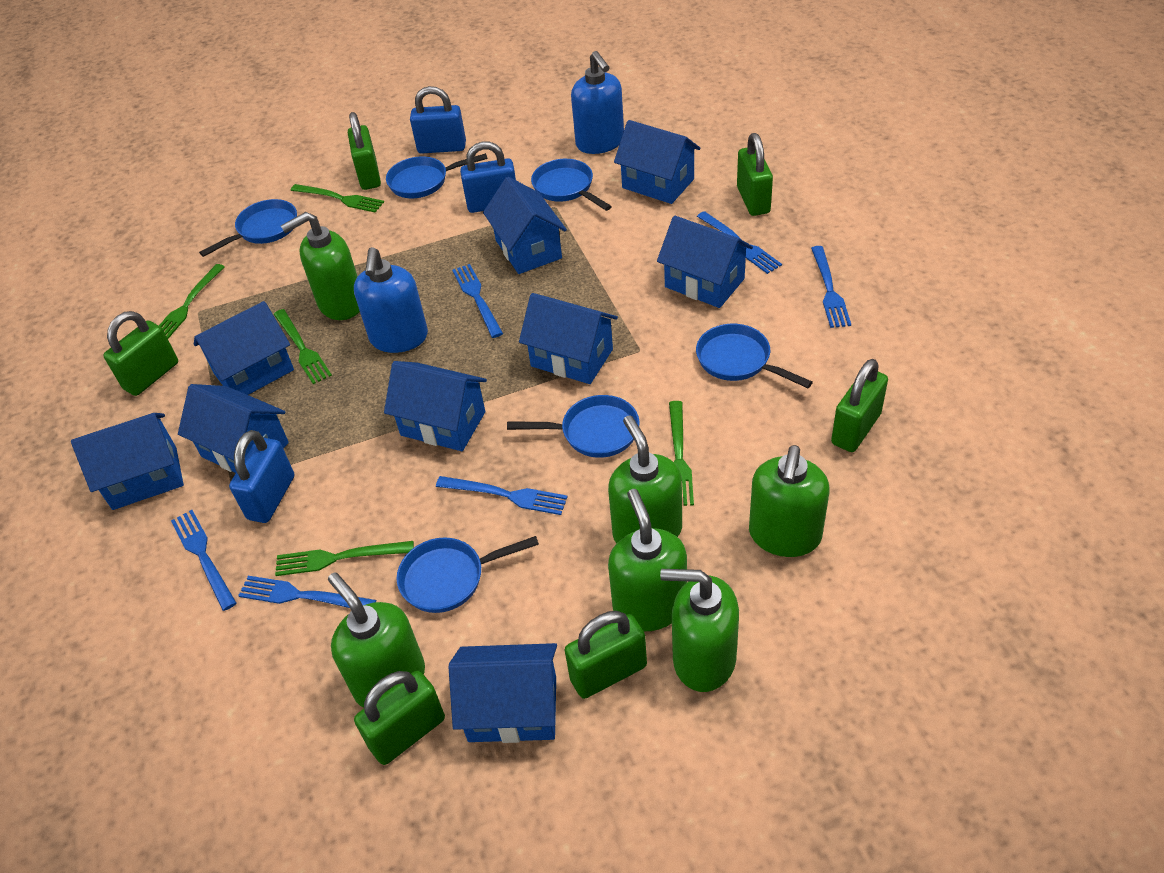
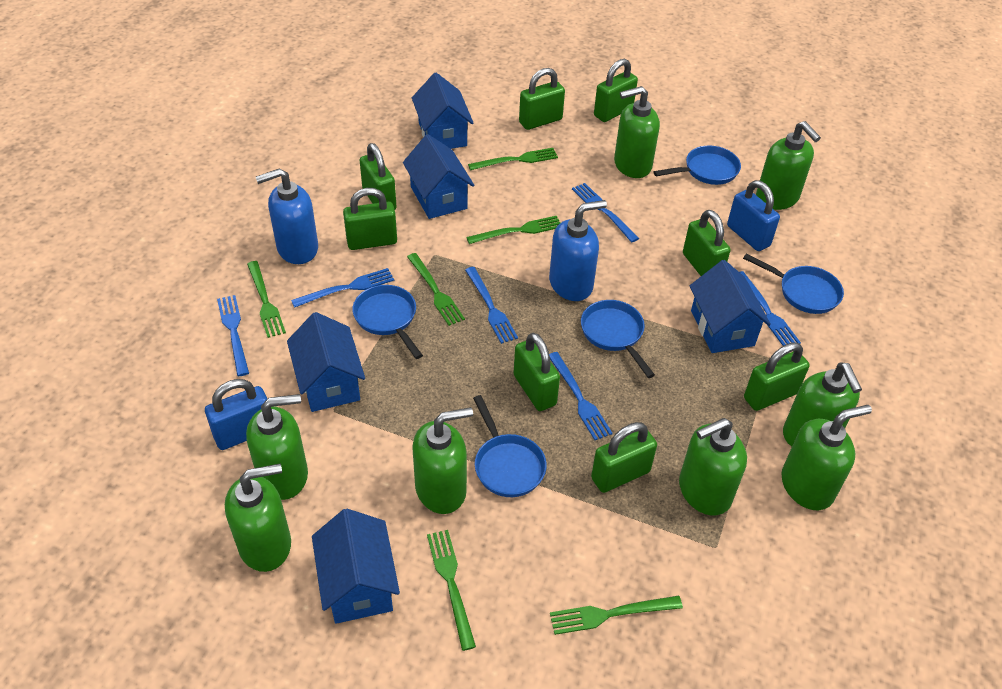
blue house: 9 -> 5
blue padlock: 3 -> 2
blue pan: 6 -> 5
green fork: 5 -> 6
green padlock: 6 -> 8
green soap dispenser: 6 -> 8

